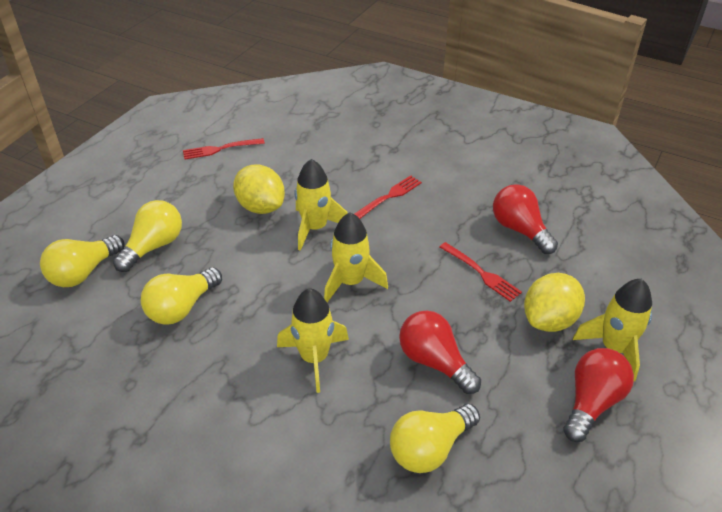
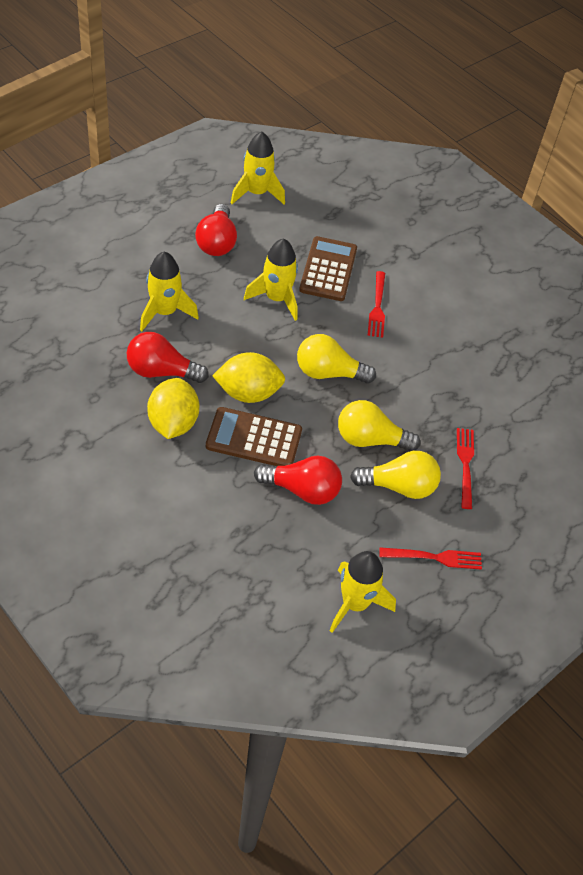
brown calculator: 0 -> 2
yellow light bulb: 4 -> 3

